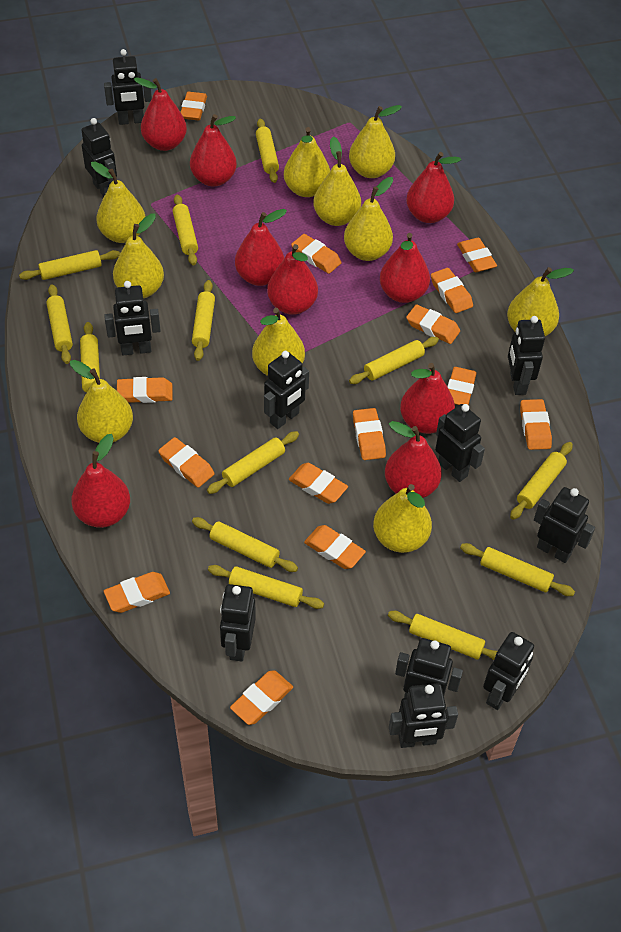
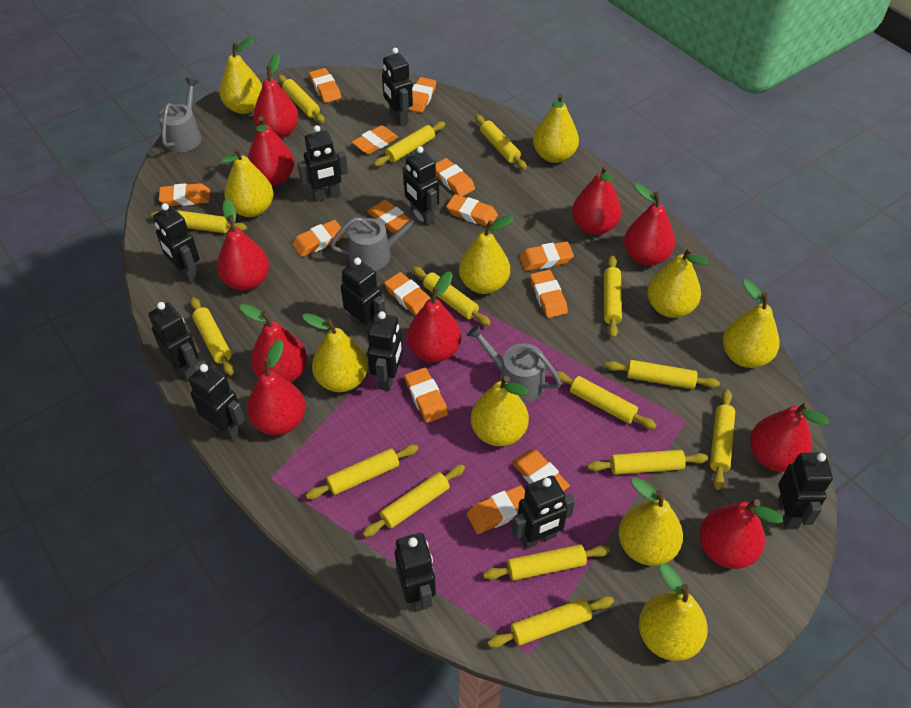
grey watering can: 0 -> 3
red pear: 9 -> 10
yellow rolling pin: 13 -> 15

